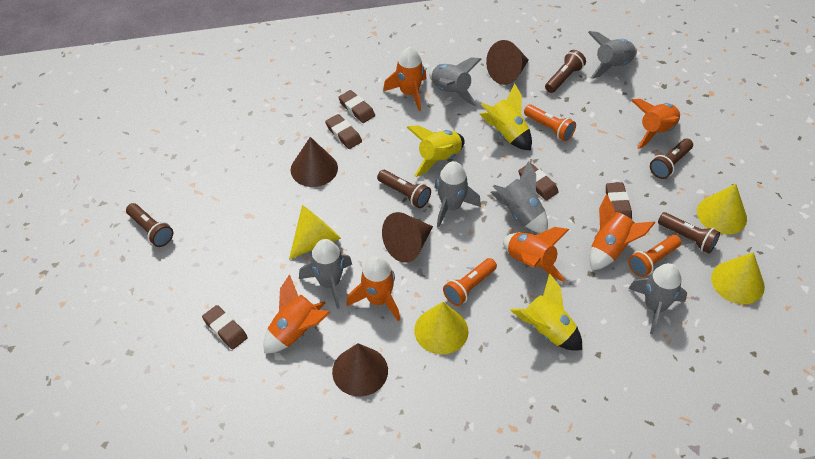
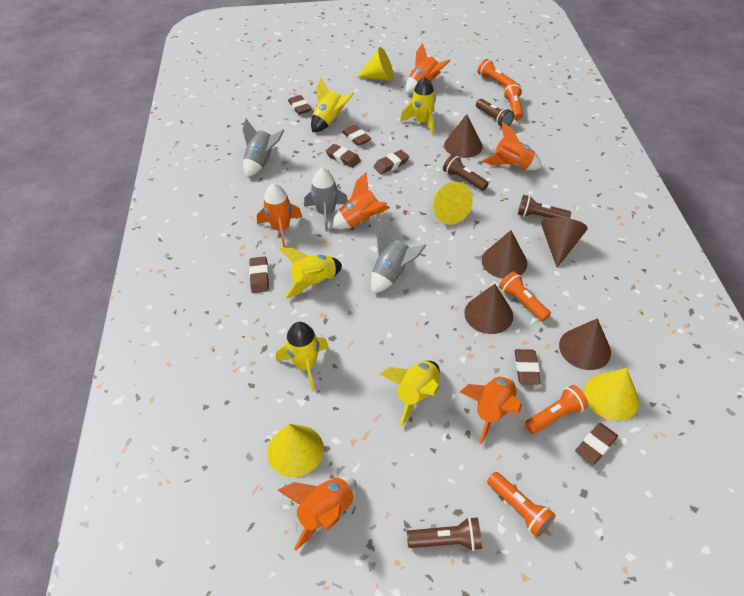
brown cone: 4 -> 5
brown eraser: 5 -> 7
brown flashlight: 5 -> 4
grey rocket: 6 -> 3
orange flashlight: 3 -> 5
yellow rocket: 3 -> 5

